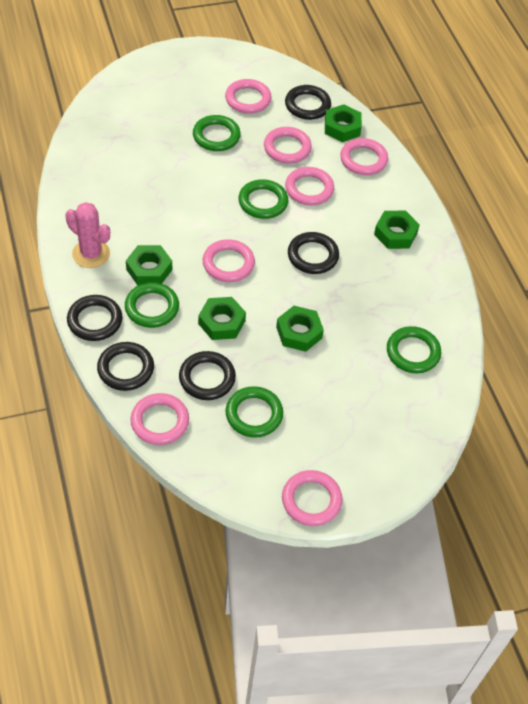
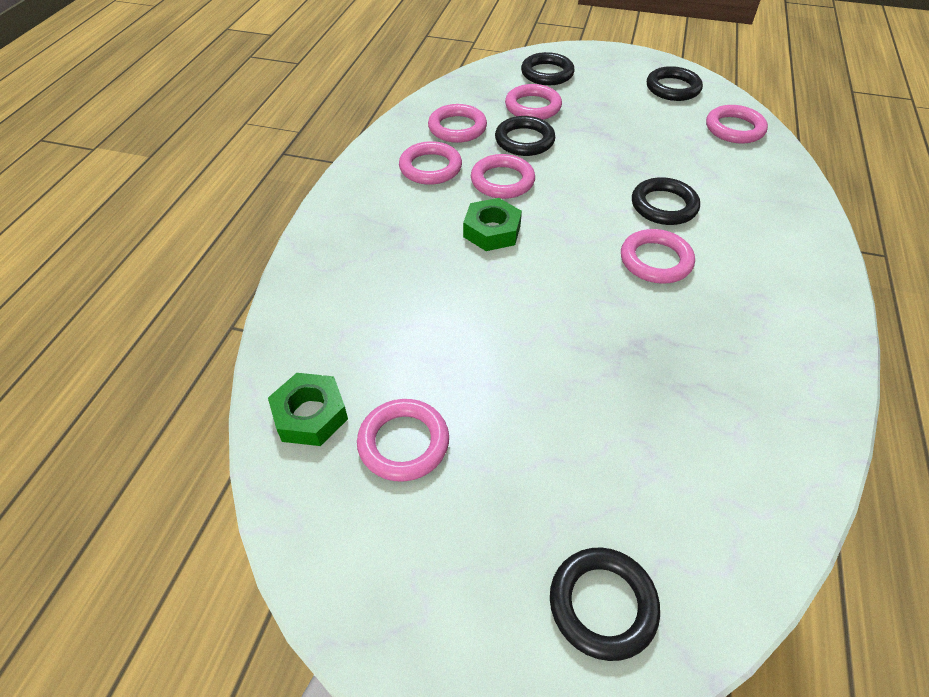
green nut: 5 -> 2
green ring: 5 -> 0
pink cactus: 1 -> 0

